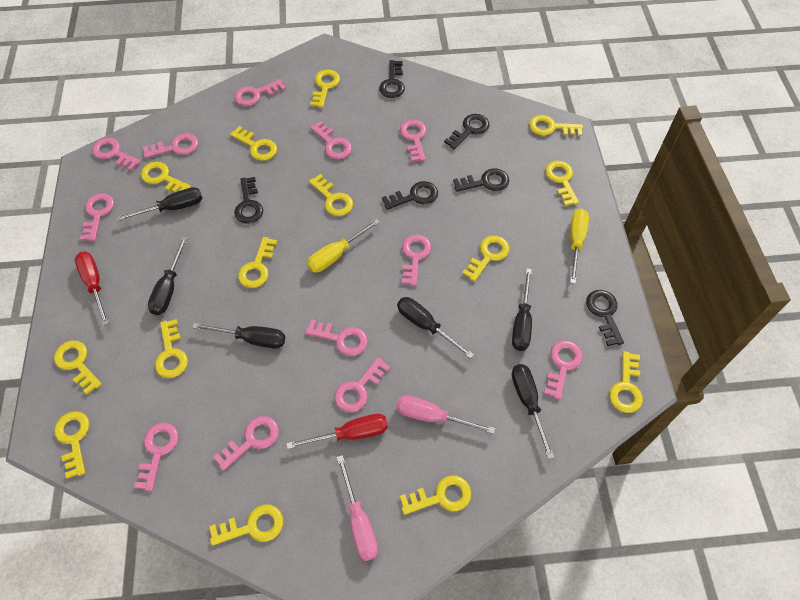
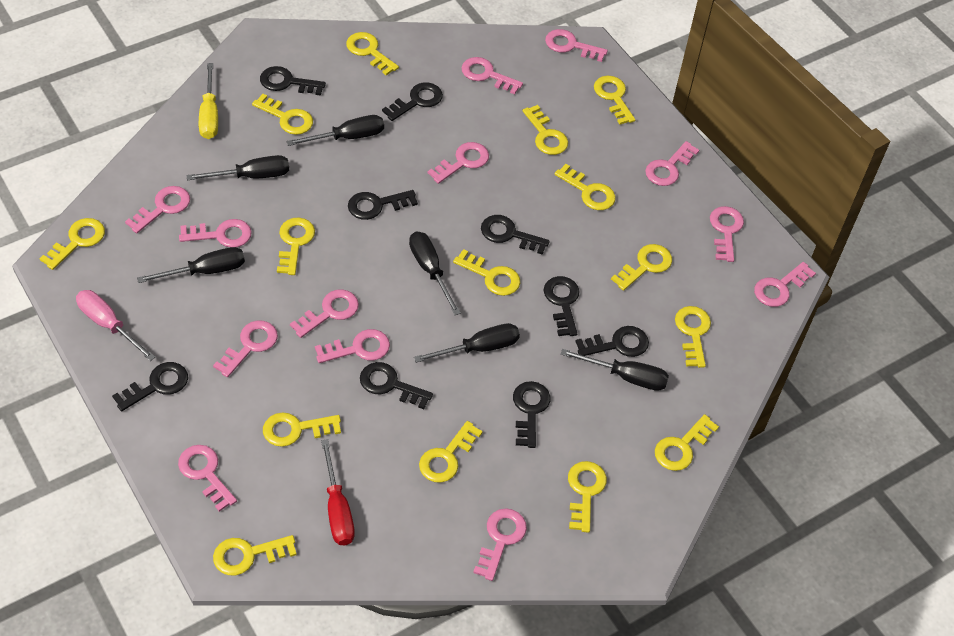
black key: 6 -> 9
pink key: 12 -> 13
pink screwdriver: 2 -> 1
red screwdriver: 2 -> 1
yellow key: 14 -> 15
yellow screwdriver: 2 -> 1

